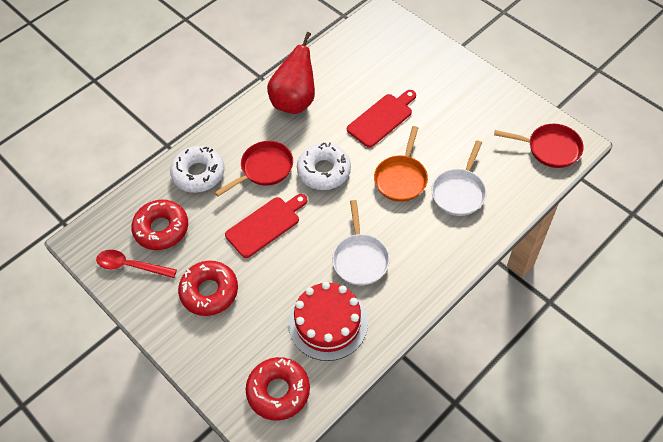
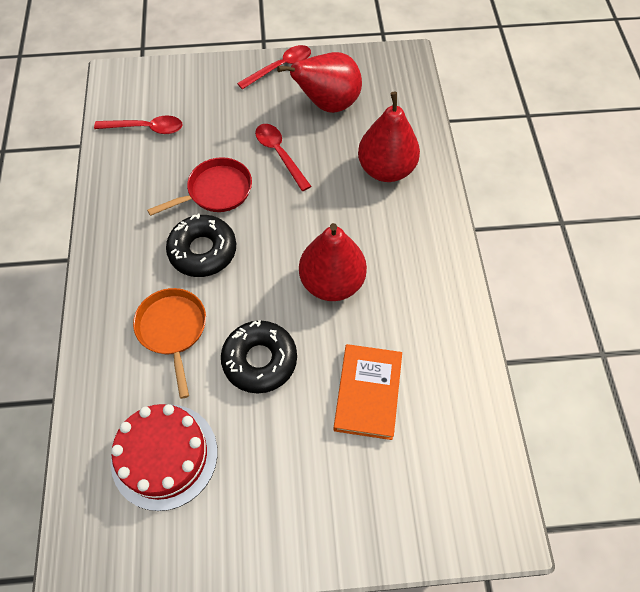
black donut: 0 -> 2
orange book: 0 -> 1
red cutting board: 2 -> 0
red donut: 3 -> 0
red pan: 2 -> 1
red pear: 1 -> 3
red spoon: 1 -> 3
white donut: 2 -> 0
white pan: 2 -> 0

